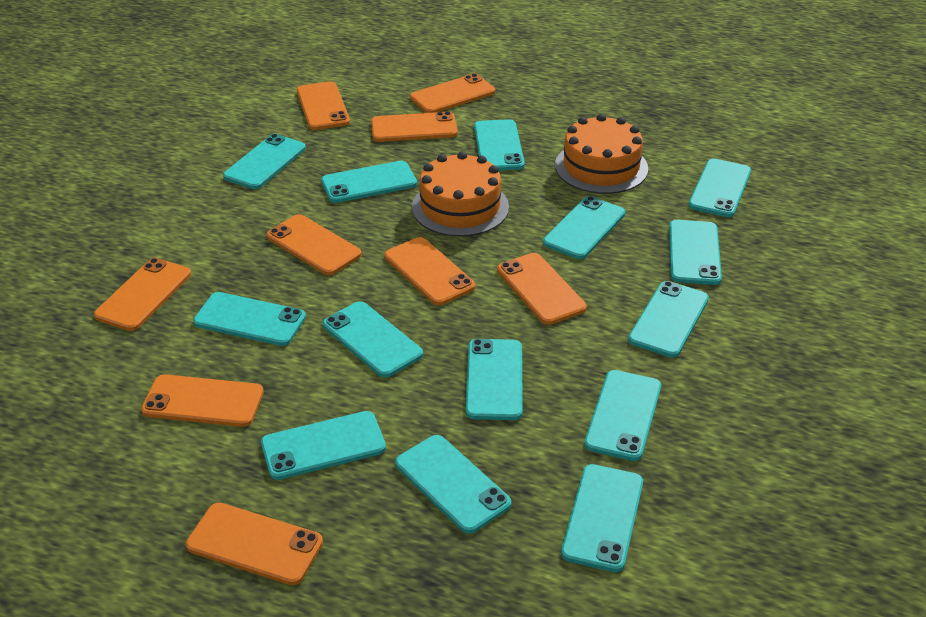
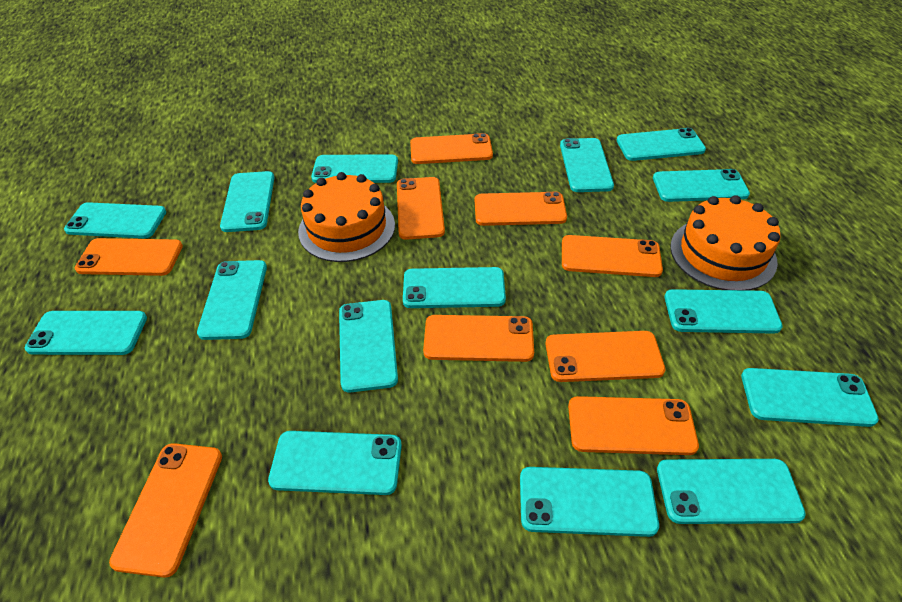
turquoise phone: 14 -> 15

